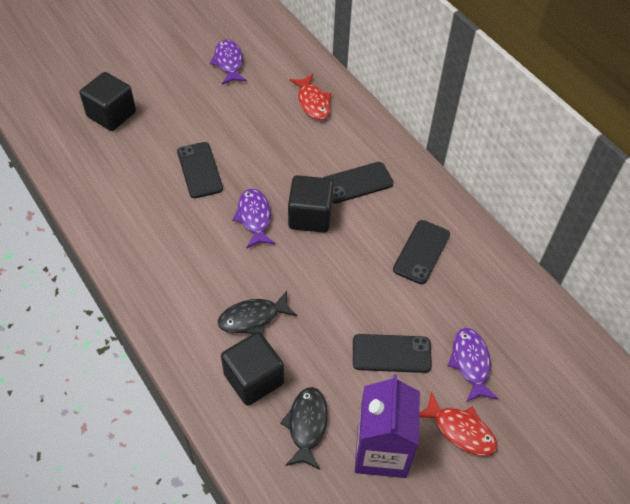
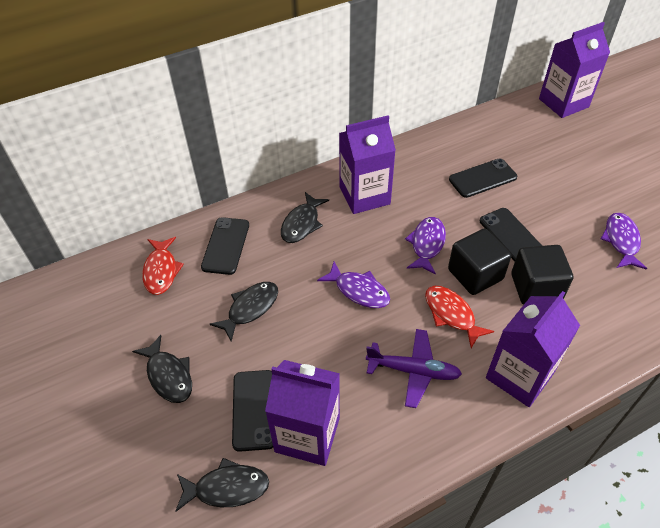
black cube: 3 -> 2
black fish: 2 -> 4
purple carton: 1 -> 4
purple plane: 0 -> 1

